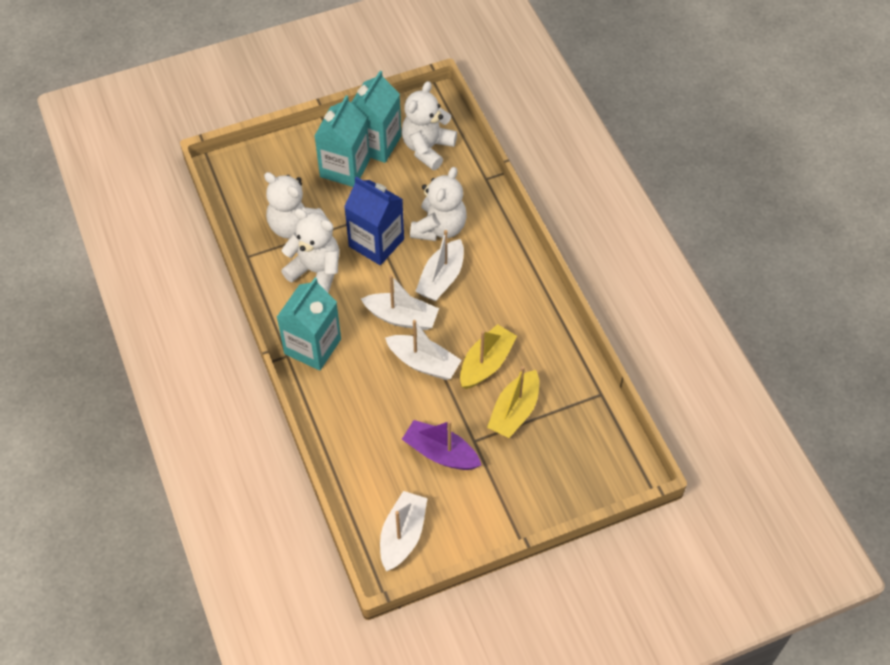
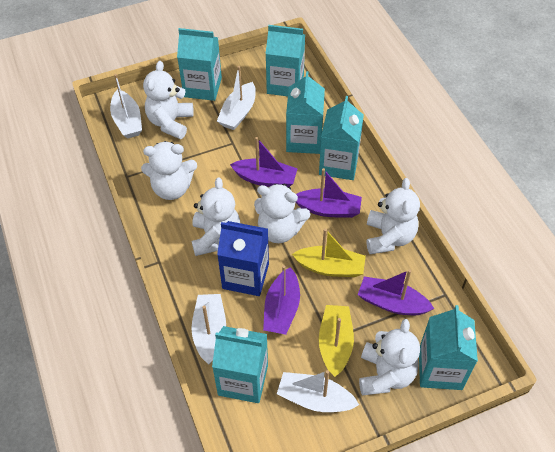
purple boat: 1 -> 4
turquoise carton: 3 -> 6
white teddy bear: 4 -> 6

